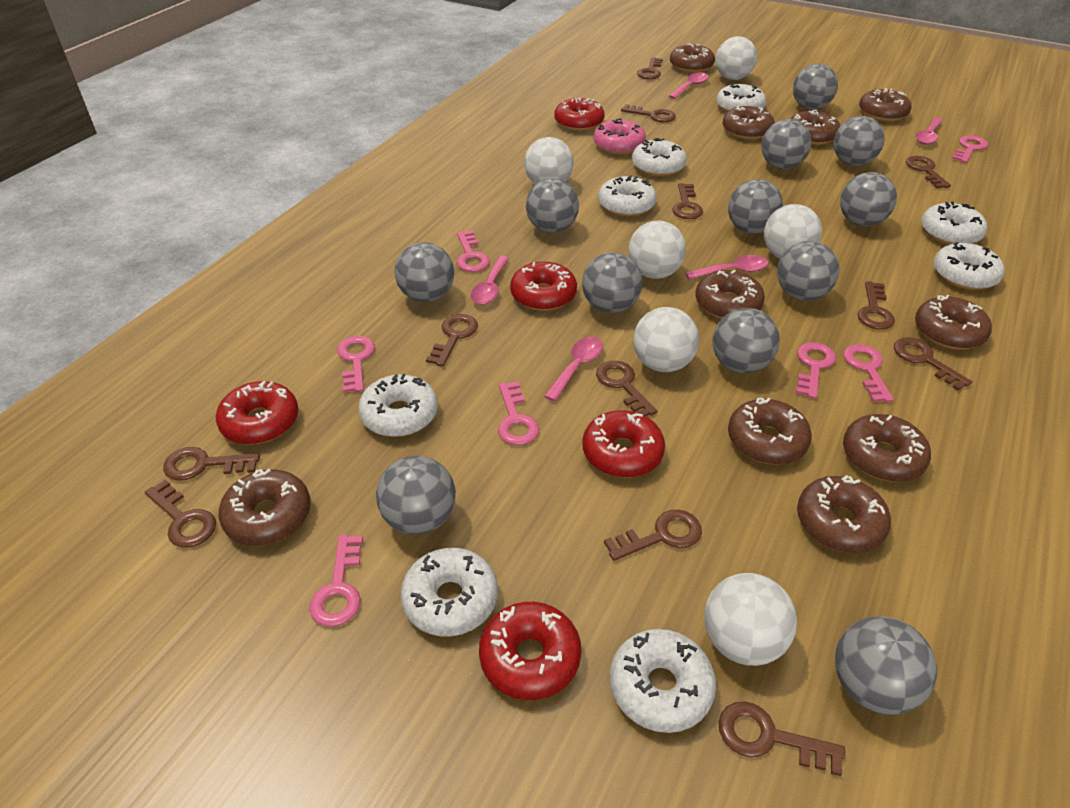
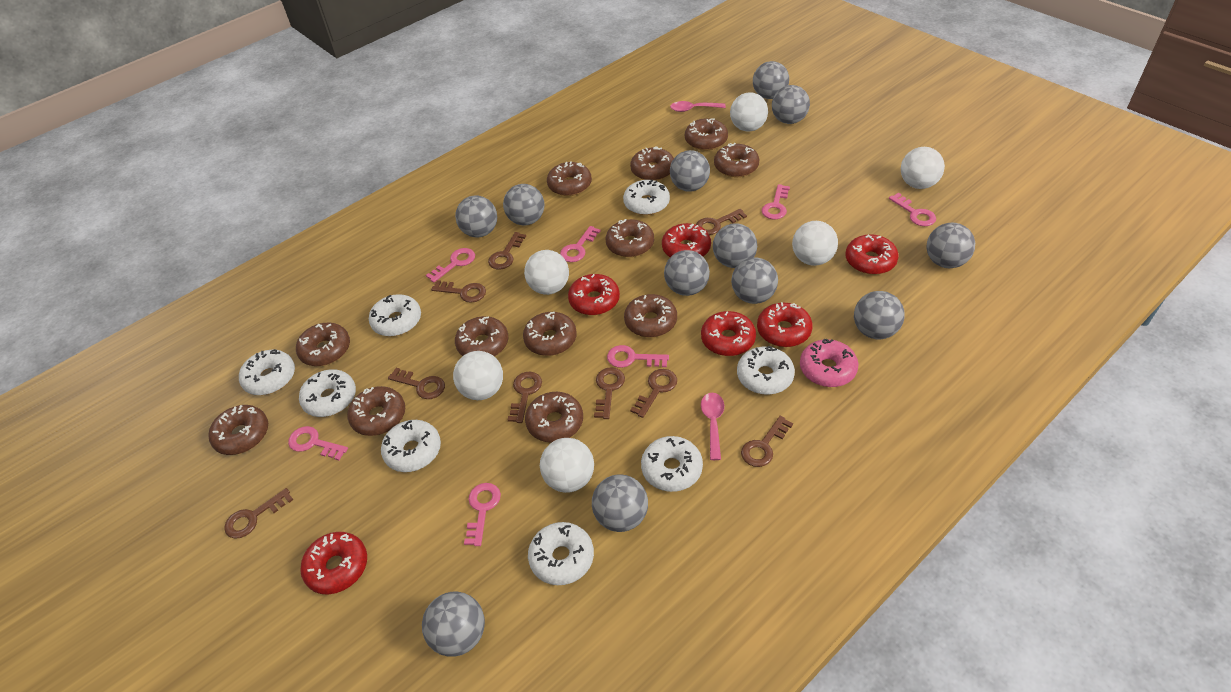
brown donut: 10 -> 12
brown key: 12 -> 9
pink spoon: 5 -> 2
red donut: 5 -> 6

